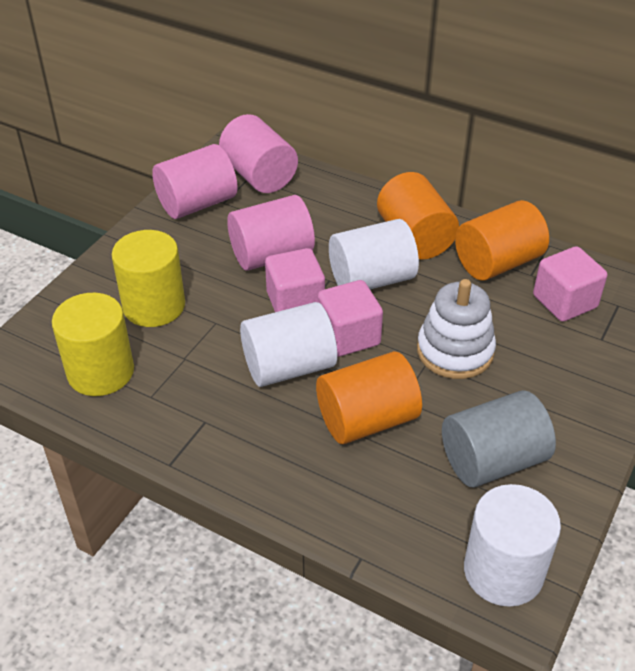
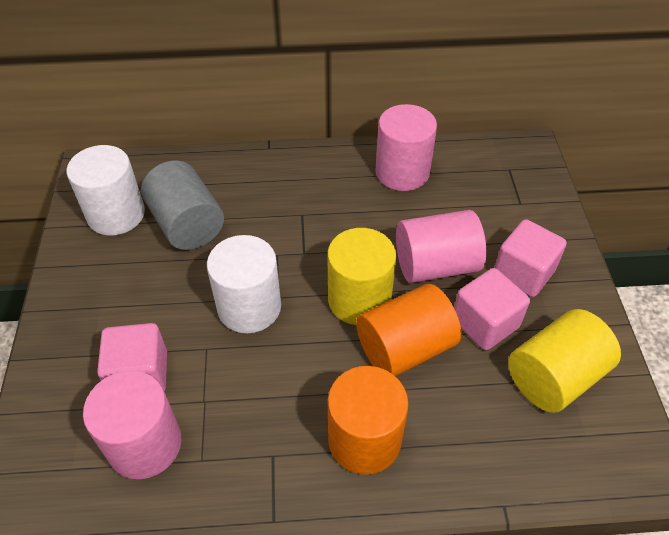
orange cylinder: 3 -> 2
white cylinder: 3 -> 2
white stacking toy: 1 -> 0

